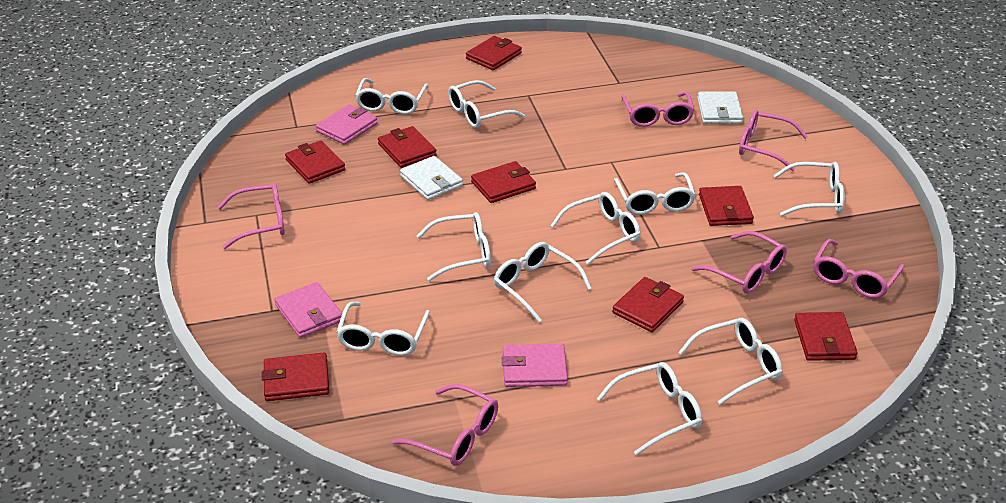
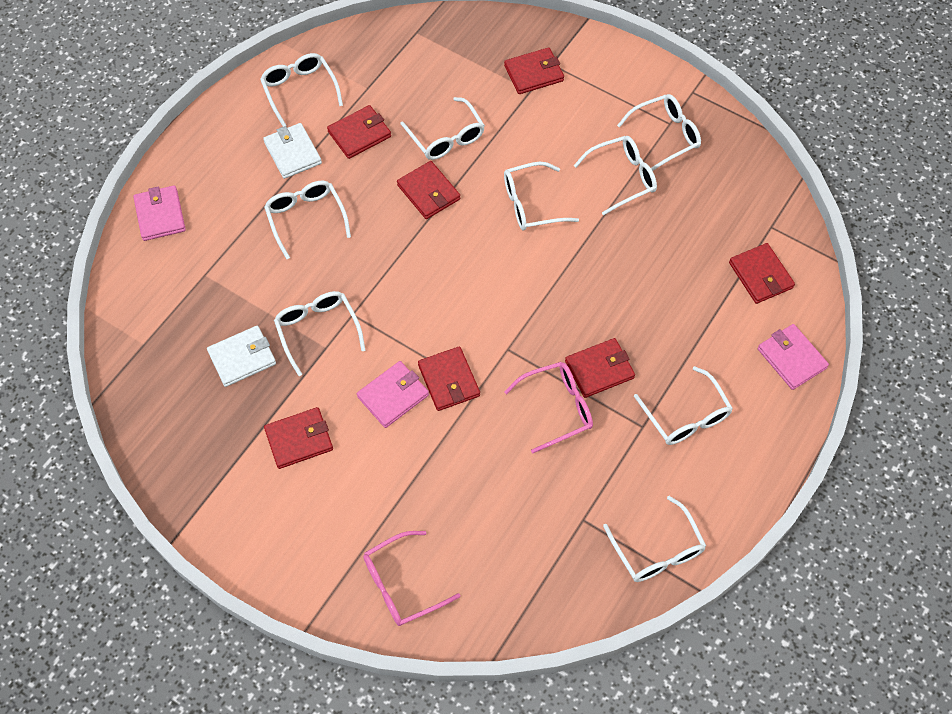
pink glasses: 6 -> 2
red wallet: 8 -> 7
white glasses: 10 -> 9

